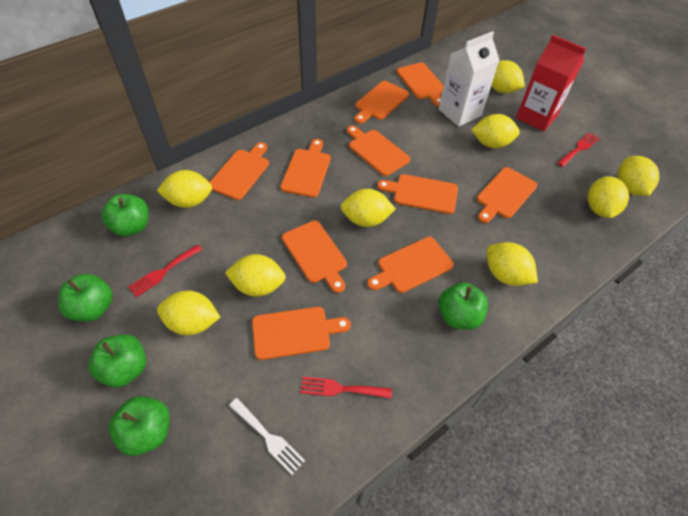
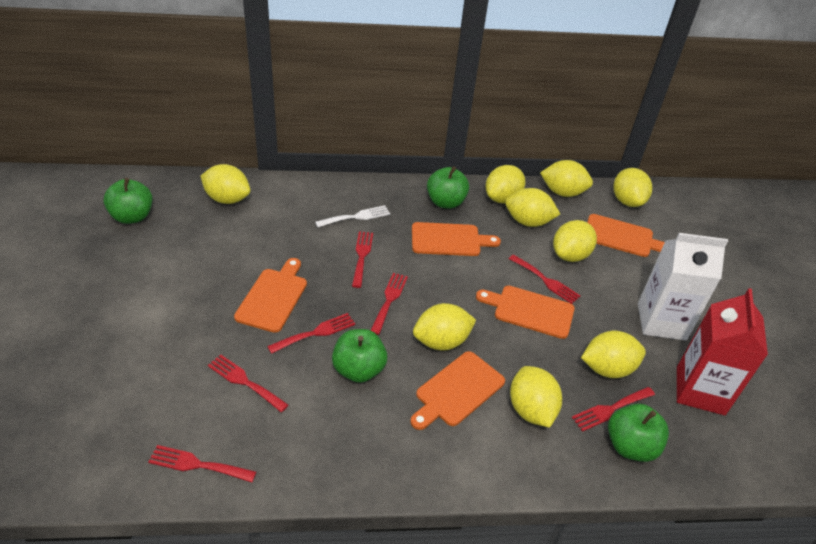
green apple: 5 -> 4
orange cutting board: 10 -> 5
red fork: 3 -> 7

